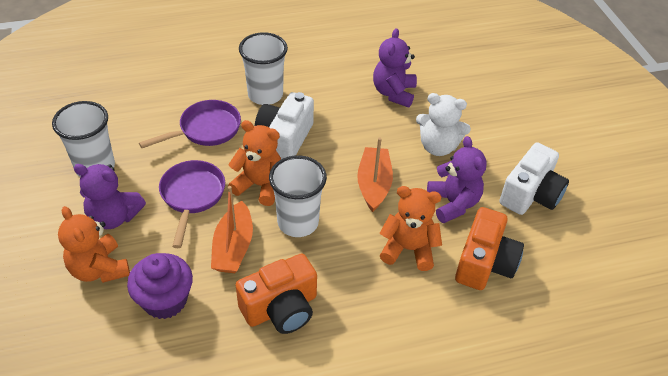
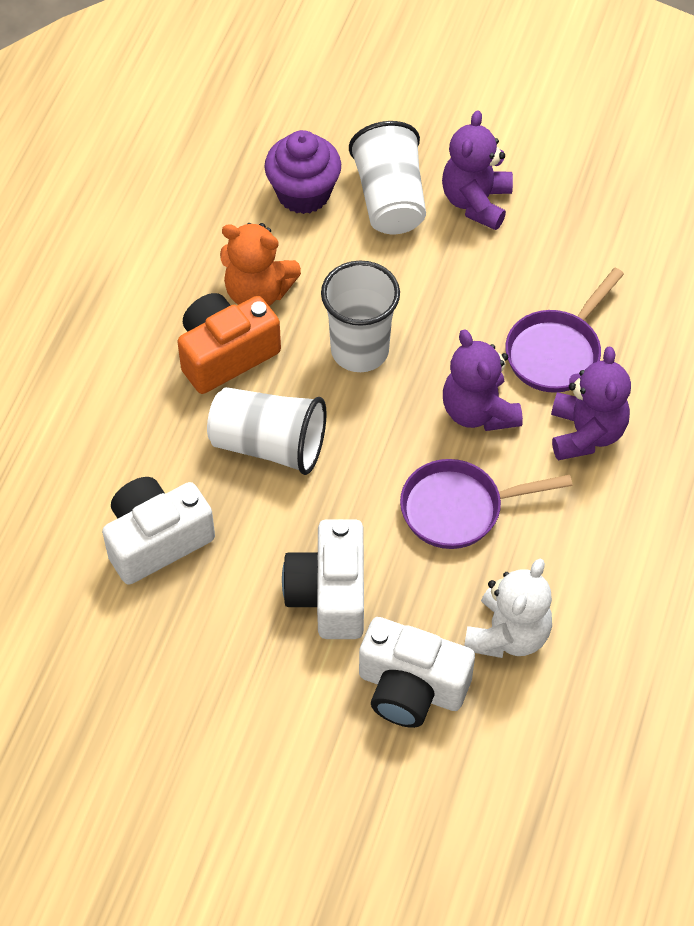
orange boat: 2 -> 0
orange camera: 2 -> 1
orange teddy bear: 3 -> 1
white camera: 2 -> 3

